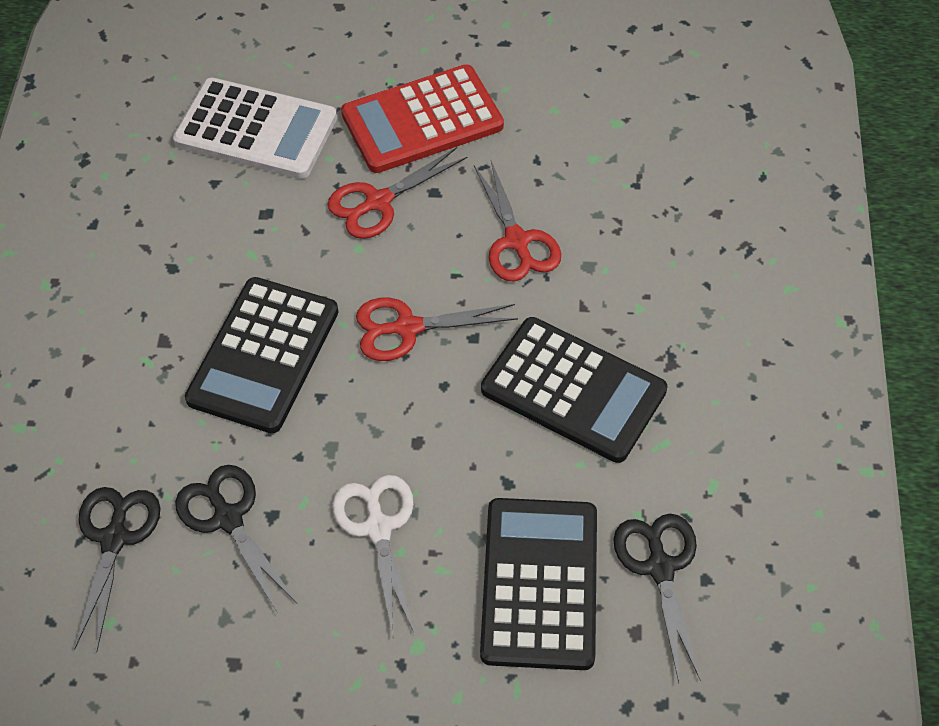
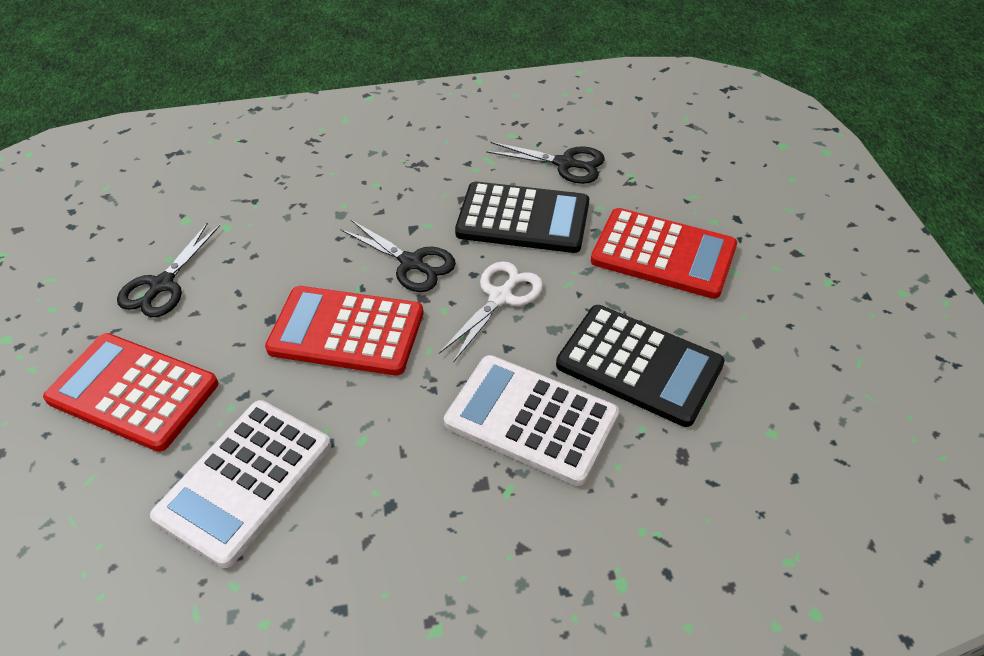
black calculator: 3 -> 2
red calculator: 1 -> 3
red scissors: 3 -> 0
white calculator: 1 -> 2

